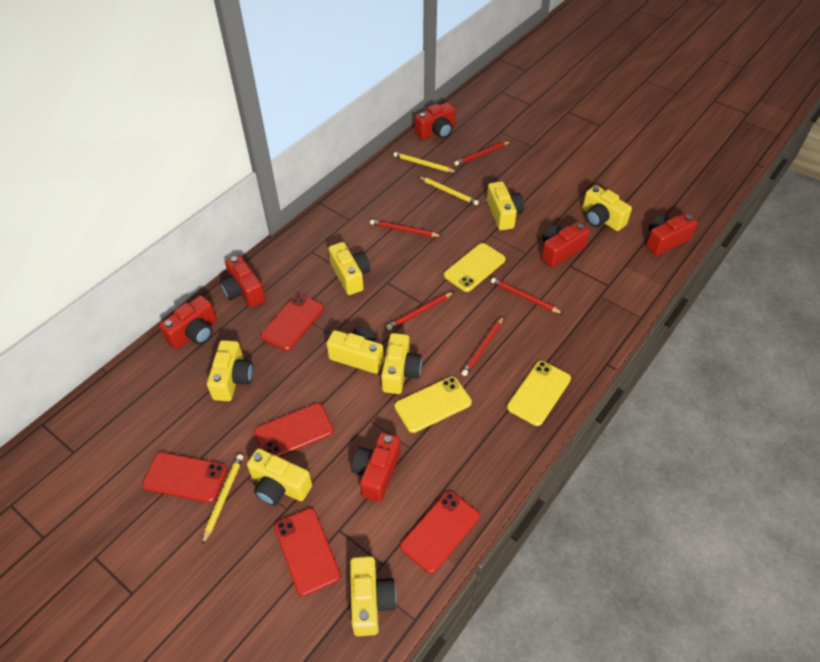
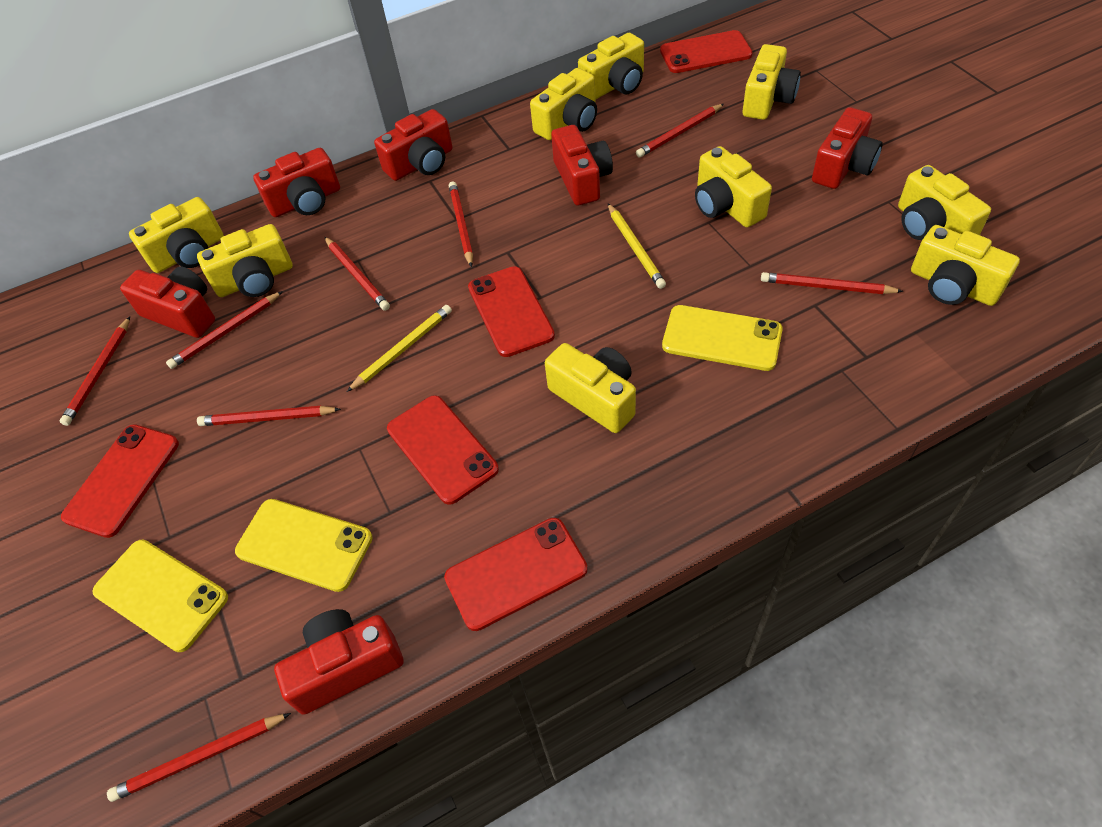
red pencil: 5 -> 8
yellow camera: 8 -> 9
yellow pencil: 3 -> 2

